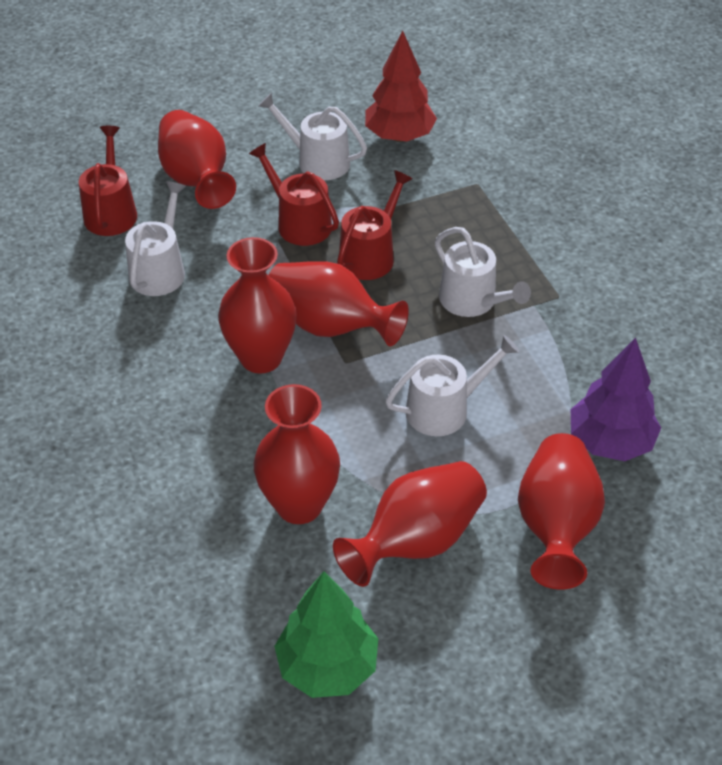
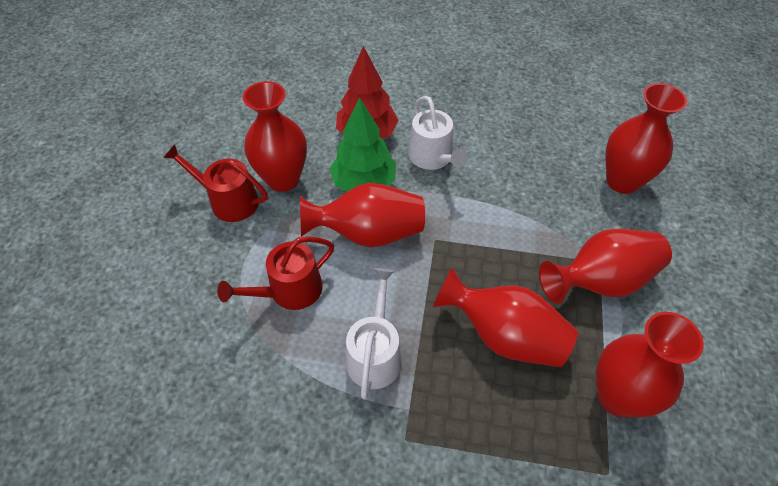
purple tree: 1 -> 0
red watering can: 3 -> 2
white watering can: 4 -> 2

